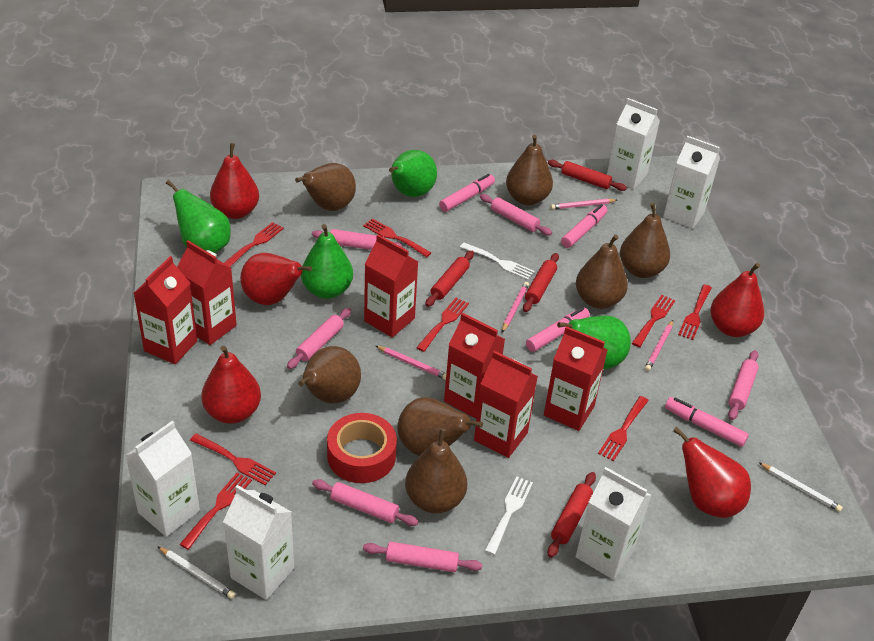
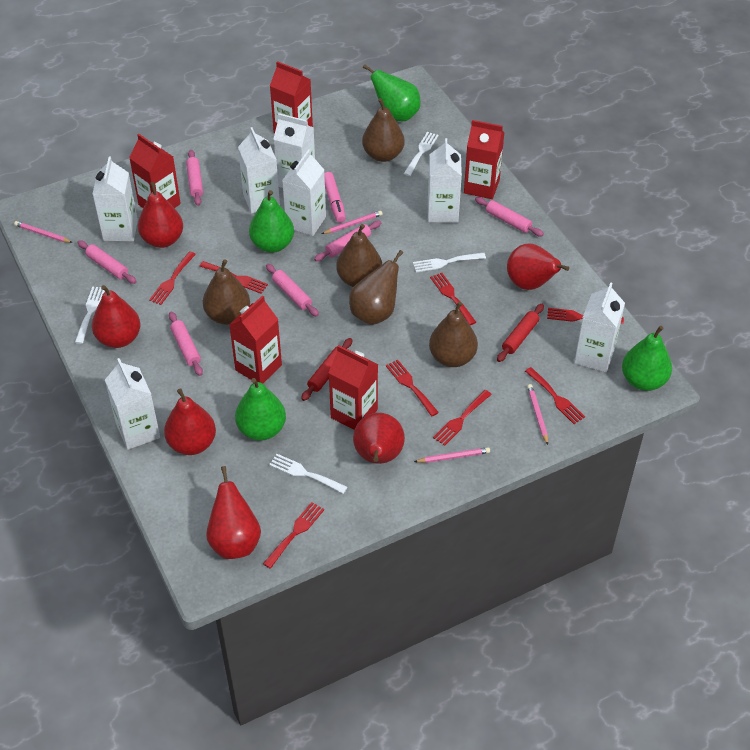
brown pear: 7 -> 5
pink marker: 4 -> 1
red carton: 6 -> 5
red pear: 5 -> 6
red rolling pin: 4 -> 2
red tape: 1 -> 0
white carton: 5 -> 7
white fork: 2 -> 4
white pencil: 2 -> 0

